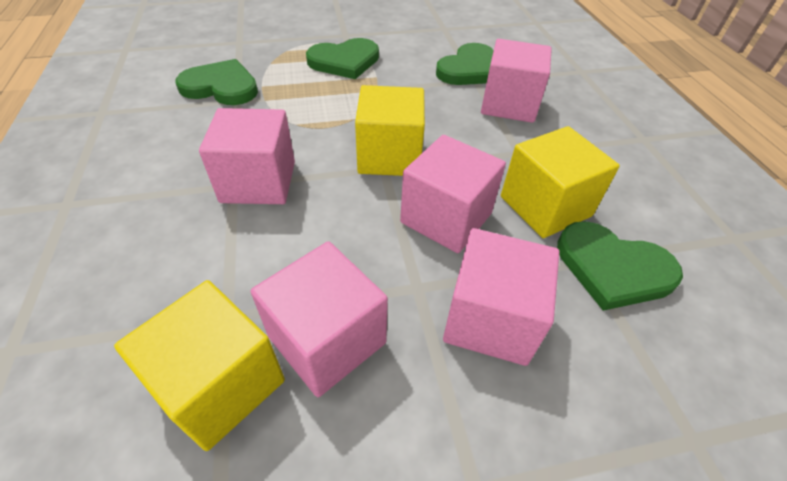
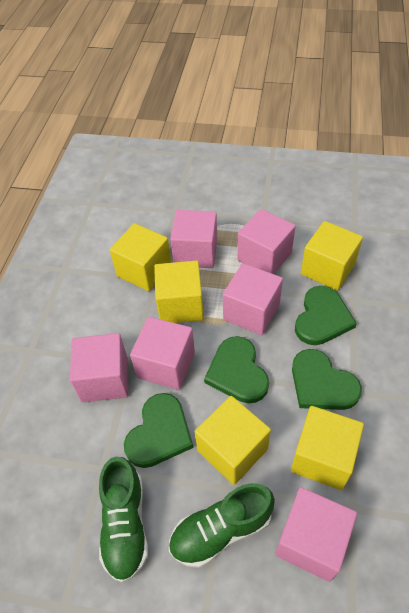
green shoe: 0 -> 2
pink cube: 5 -> 6
yellow cube: 3 -> 5

